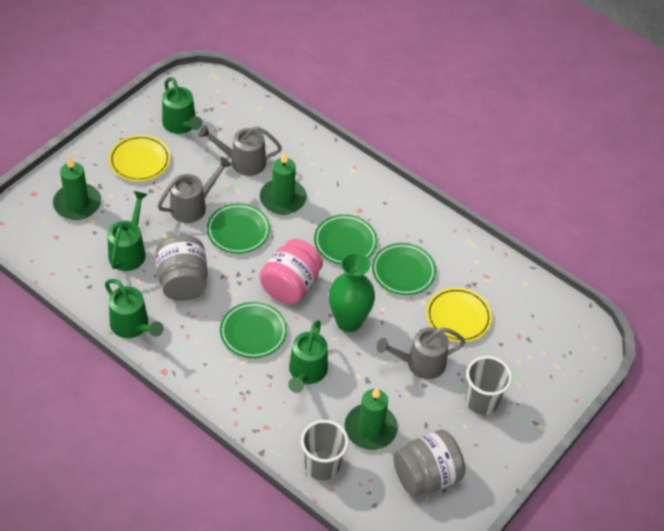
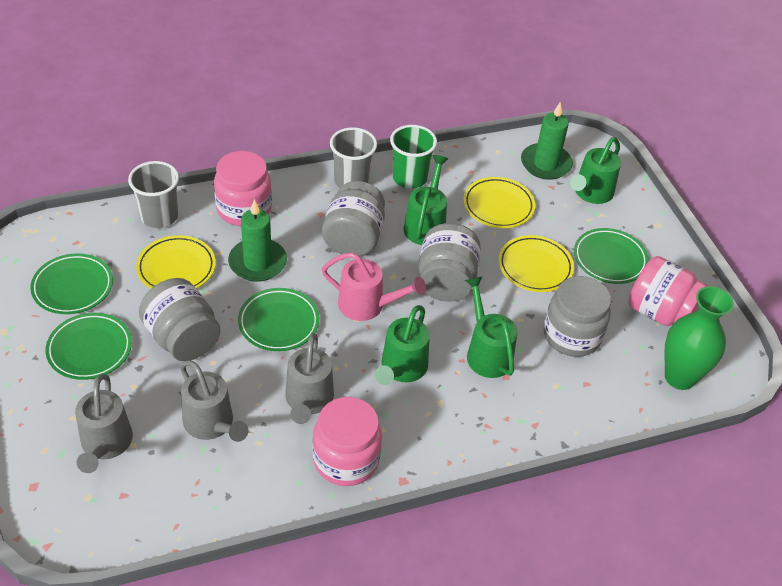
green candle: 3 -> 2
green cup: 0 -> 1
grey jar: 2 -> 4
pink jar: 1 -> 3
pink watering can: 0 -> 1
yellow plate: 2 -> 3

